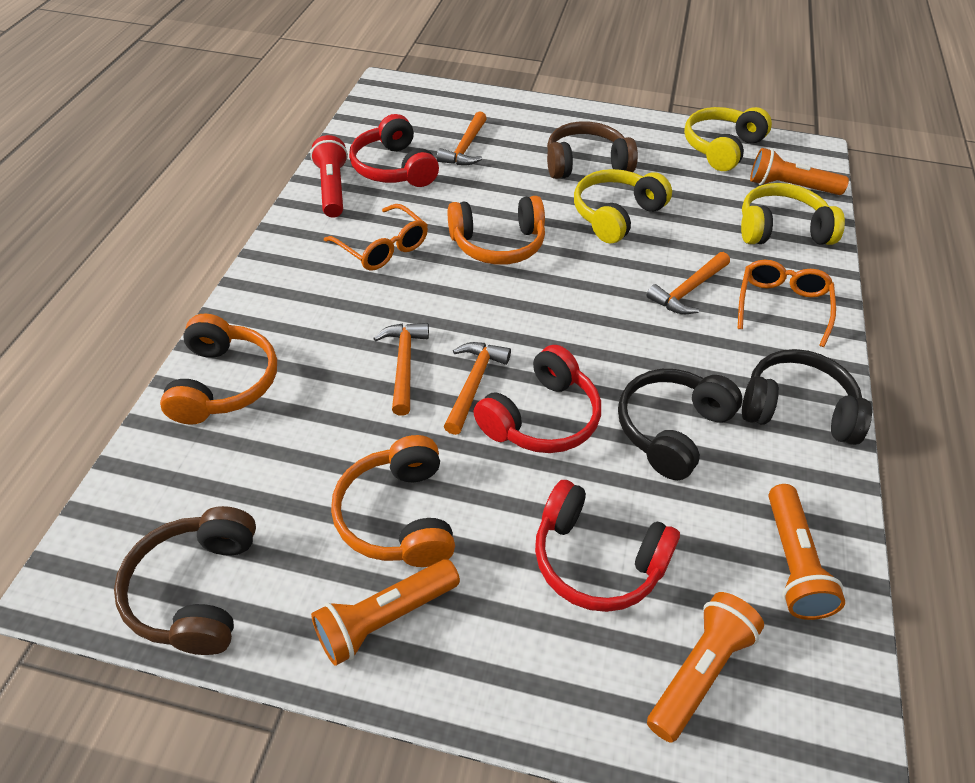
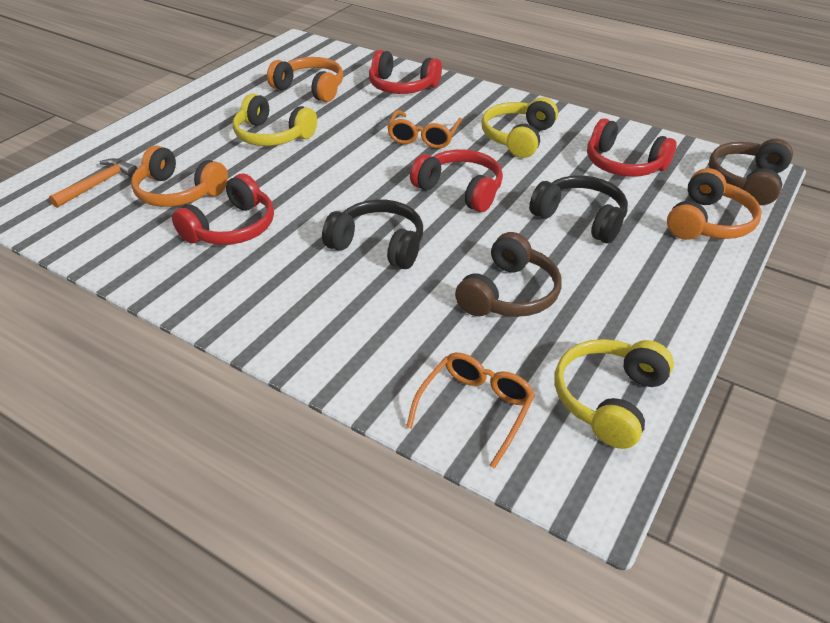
orange flashlight: 4 -> 0
orange hammer: 4 -> 1
red flashlight: 1 -> 0
red headphones: 3 -> 4

